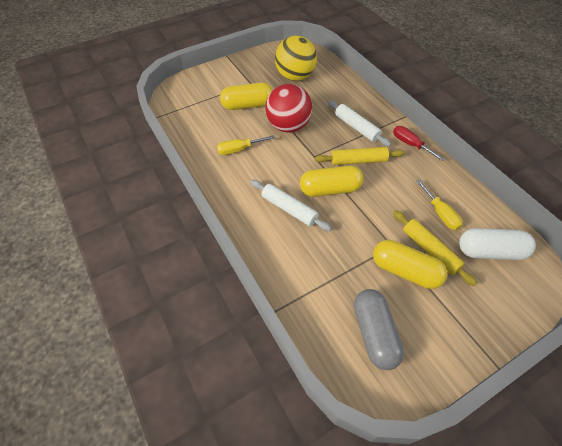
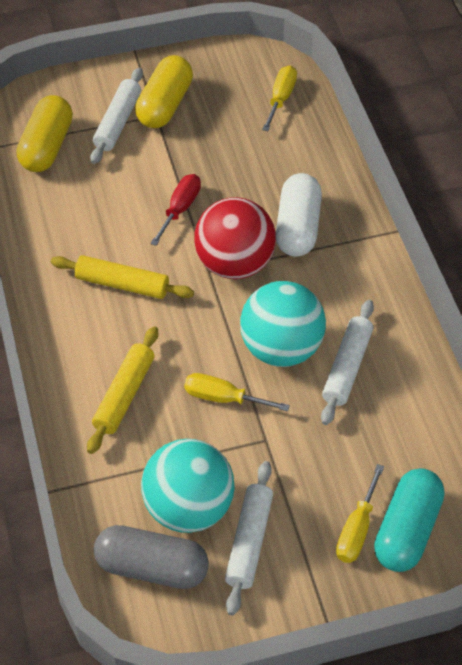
turquoise ball: 0 -> 2
turquoise capsule: 0 -> 1
white rolling pin: 2 -> 3
yellow ball: 1 -> 0
yellow capsule: 3 -> 2
yellow screwdriver: 2 -> 3

